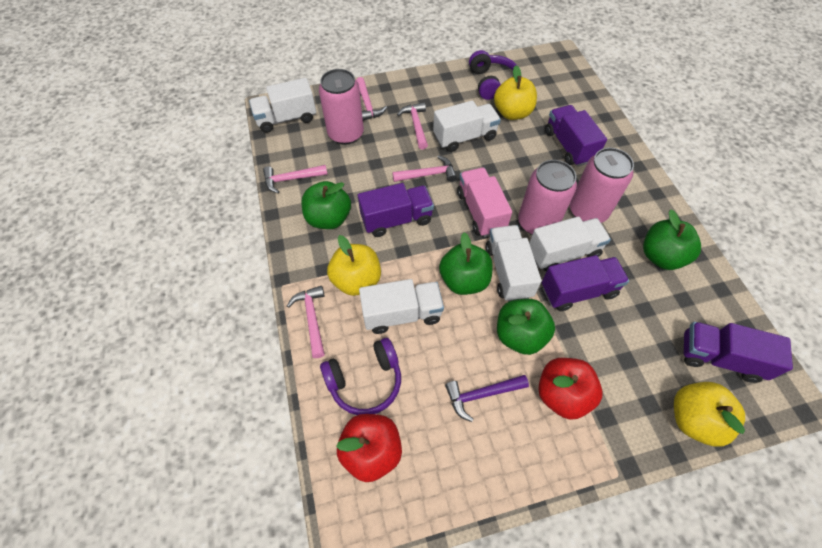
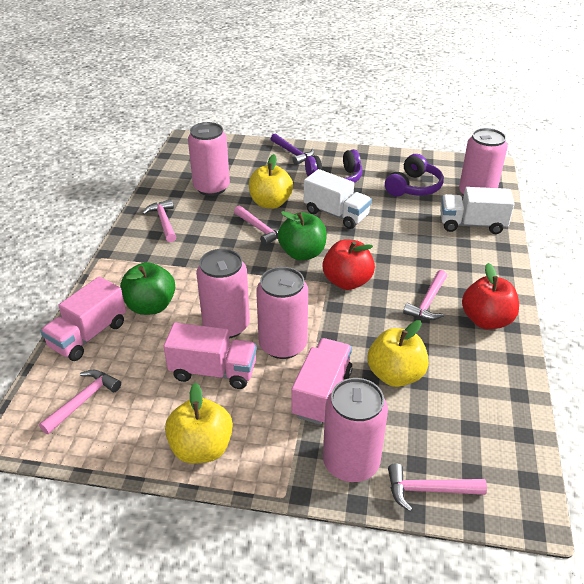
green apple: 4 -> 2
pink can: 3 -> 5
pink truck: 1 -> 3
purple truck: 4 -> 0
white truck: 5 -> 2

